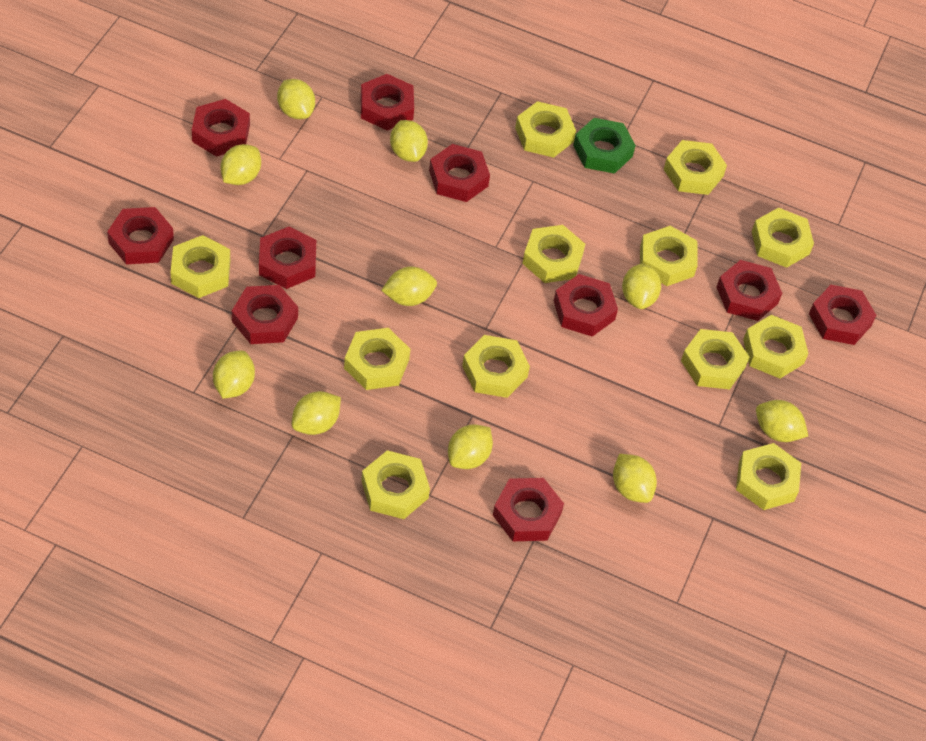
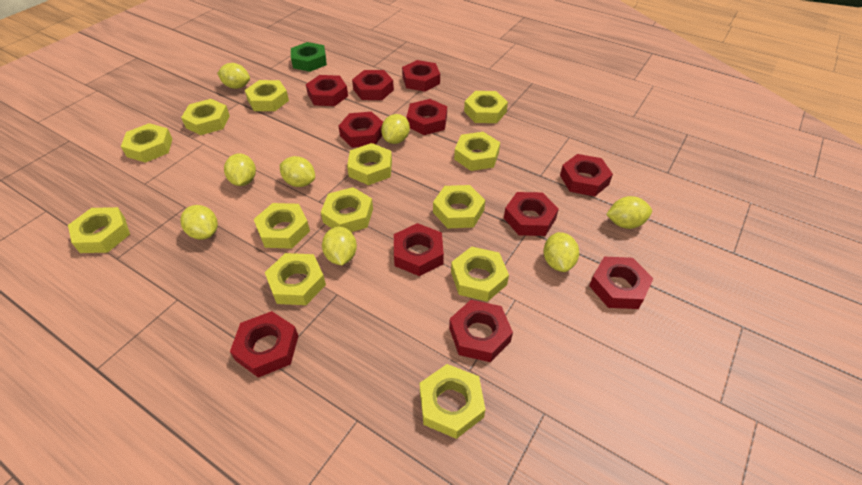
red nut: 10 -> 11
yellow lemon: 10 -> 8
yellow nut: 12 -> 13

